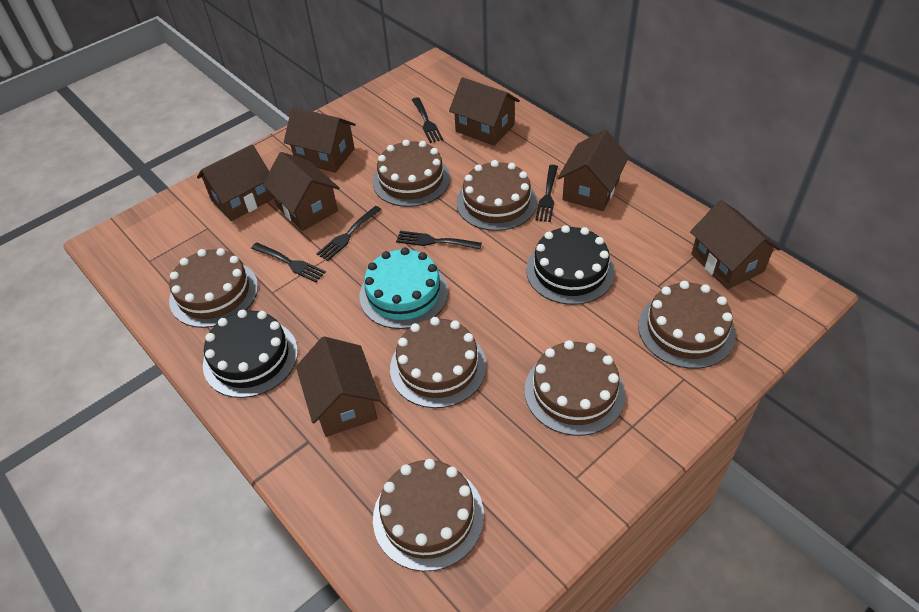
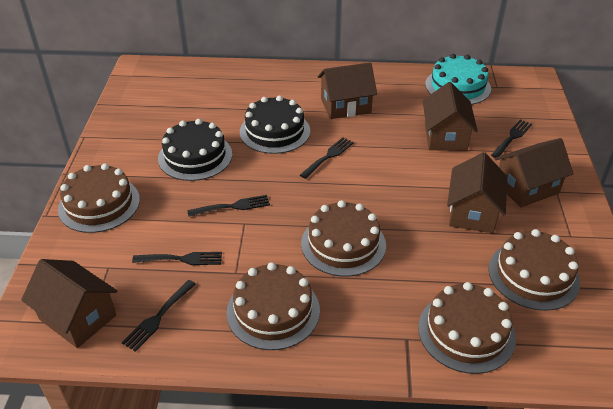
brown cake: 7 -> 5
brown house: 7 -> 5

